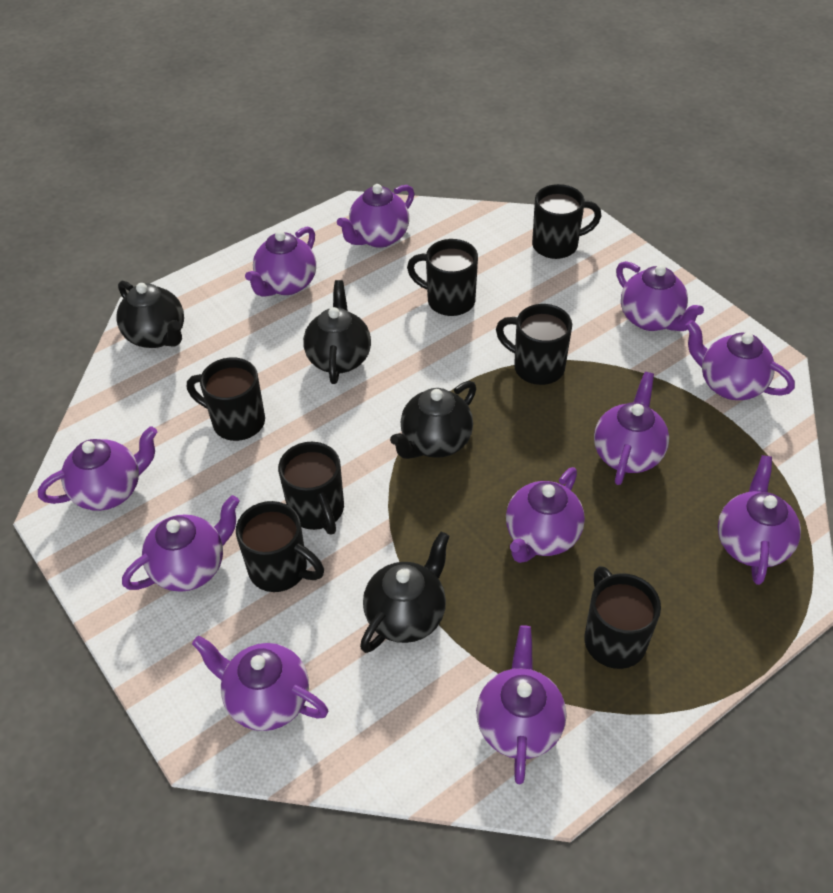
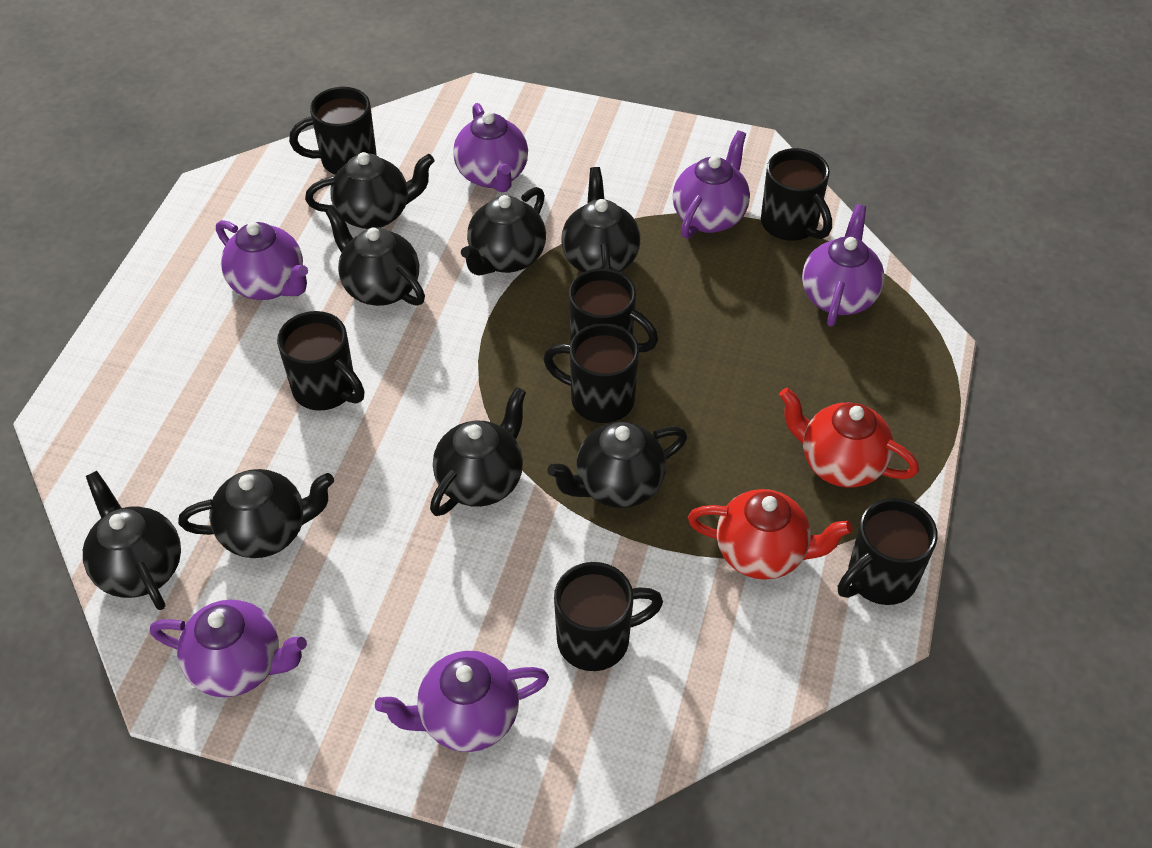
black teapot: 4 -> 8
purple teapot: 11 -> 6
red teapot: 0 -> 2

